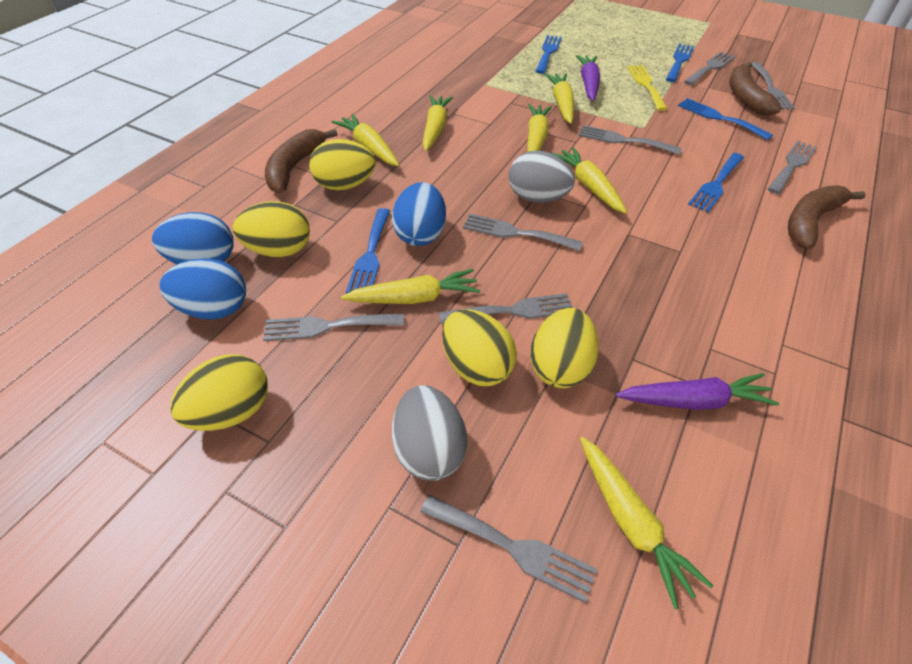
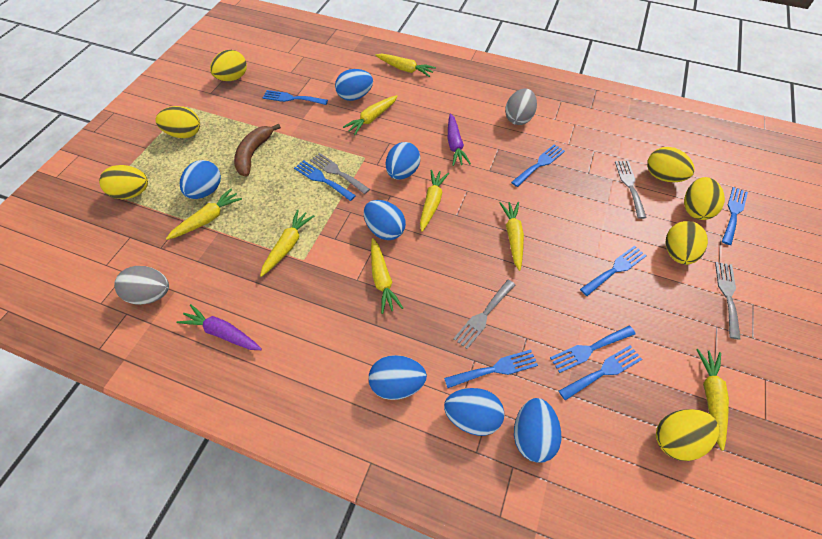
blue egg: 3 -> 7
blue fork: 5 -> 8
brown banana: 3 -> 1
grey fork: 8 -> 4
yellow carrot: 7 -> 8
yellow egg: 5 -> 7
yellow fork: 1 -> 0

